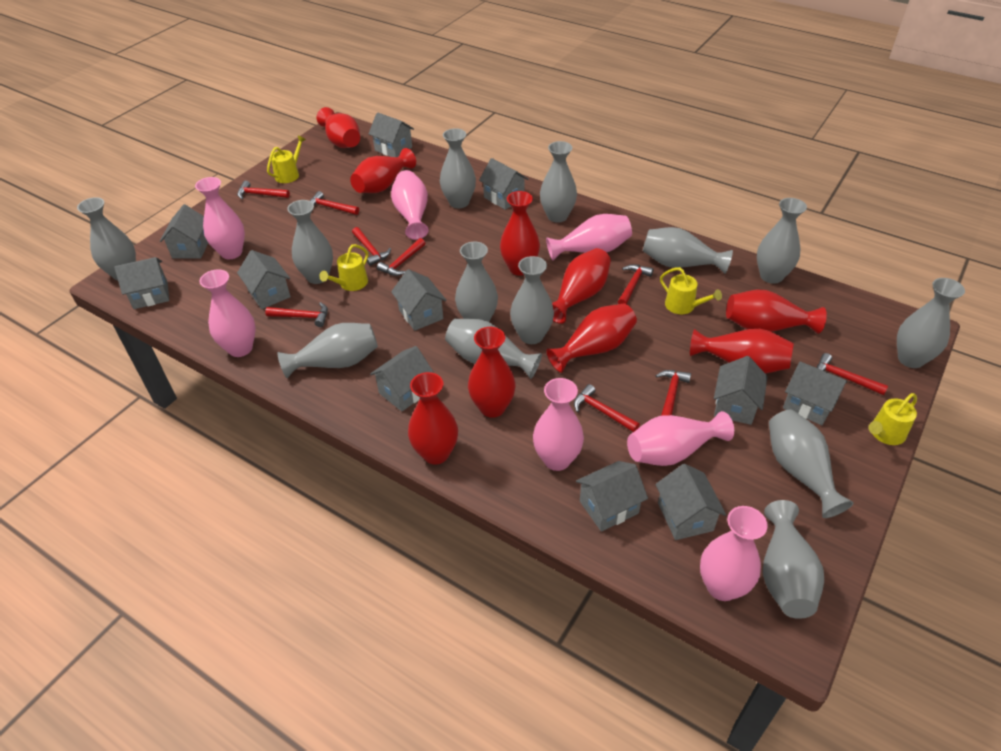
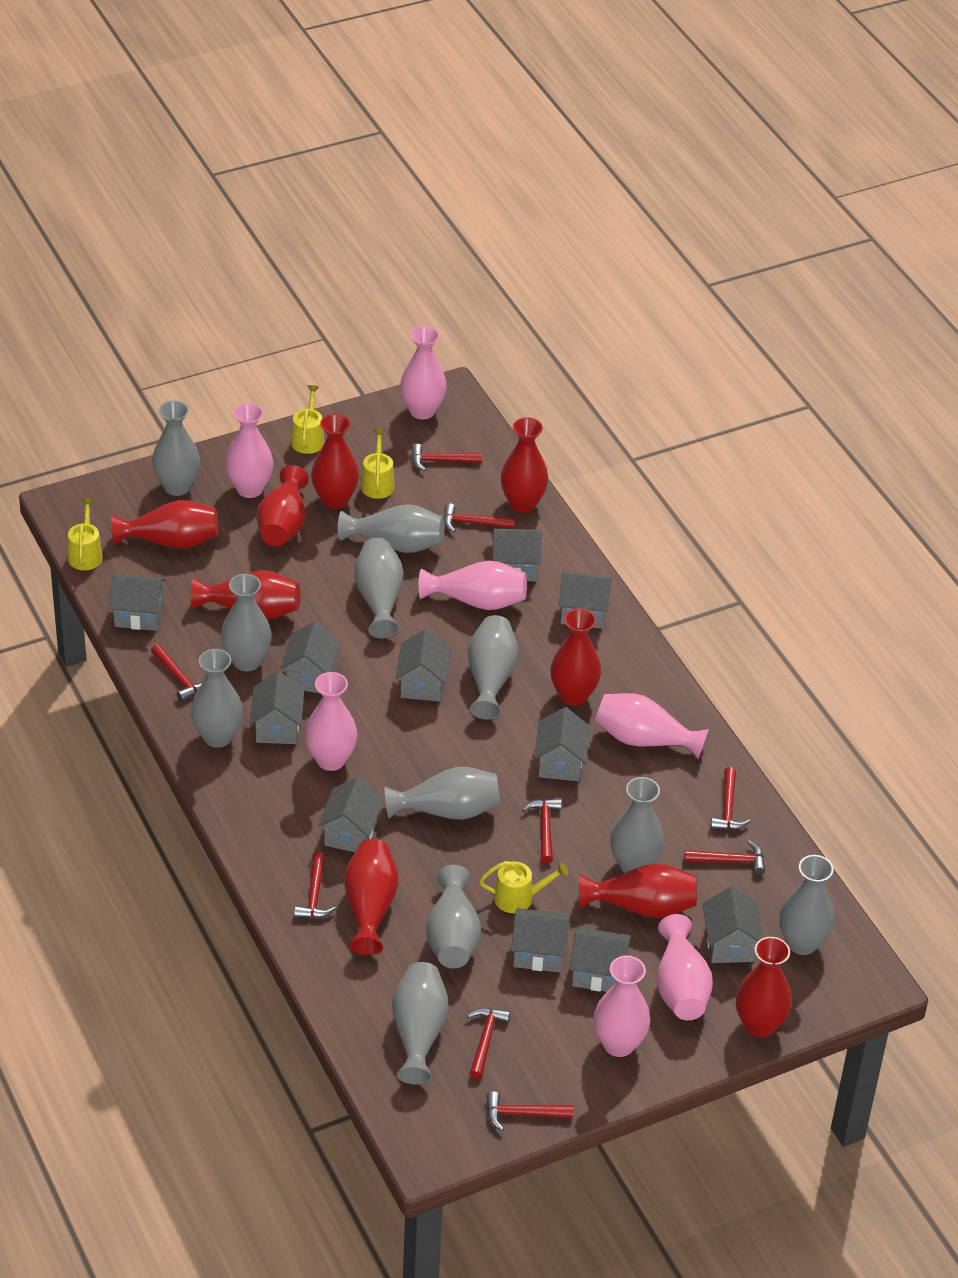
grey vase: 13 -> 11

